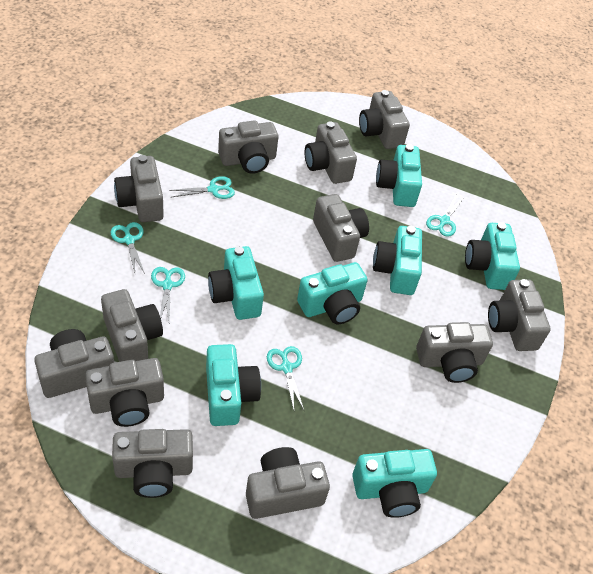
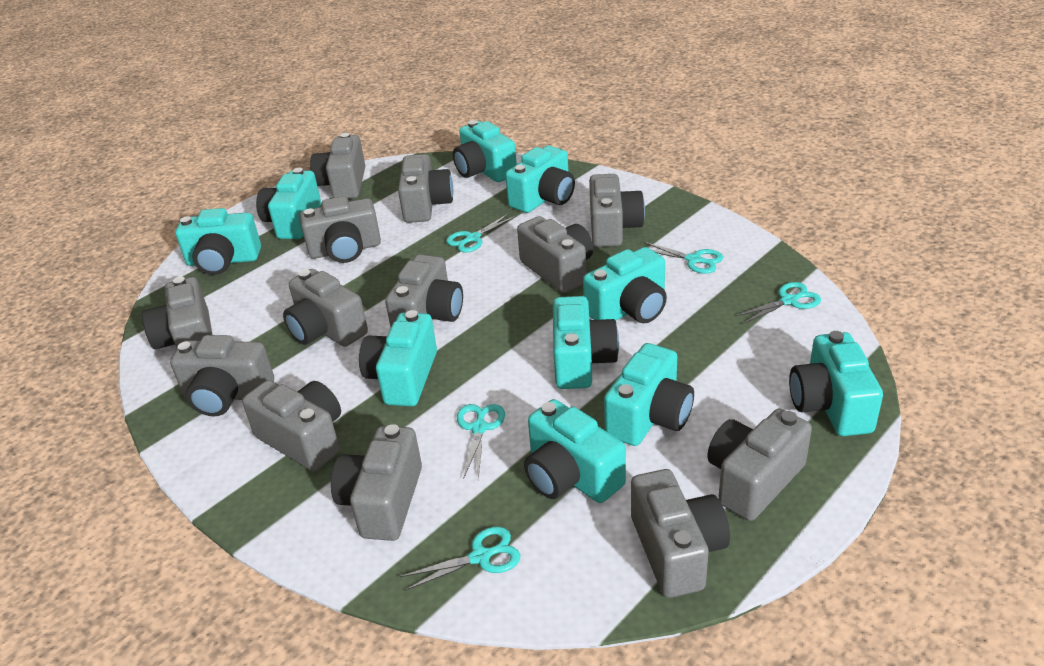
grey camera: 12 -> 13
turquoise camera: 7 -> 10

